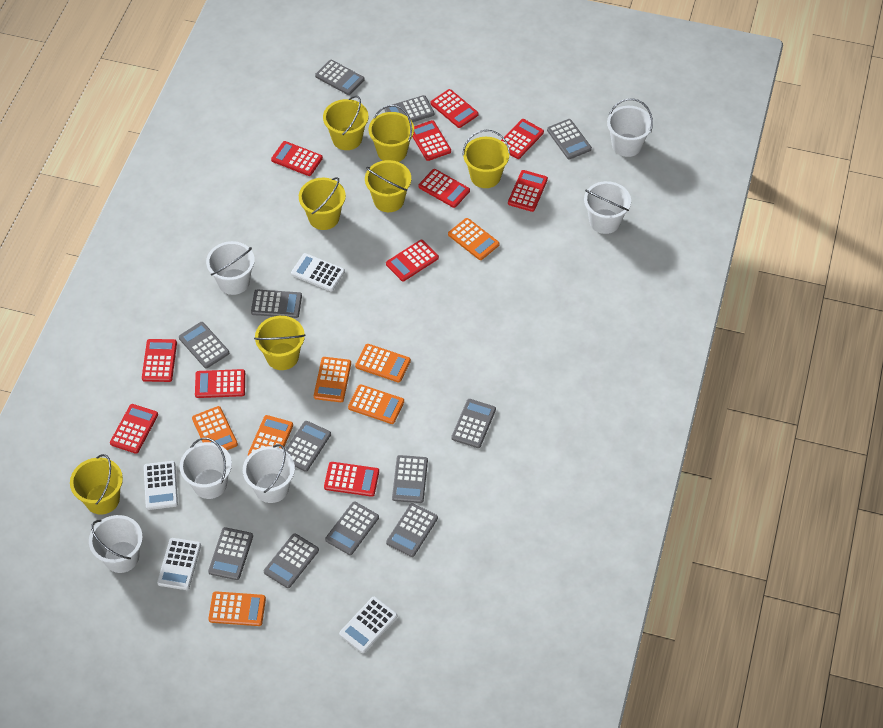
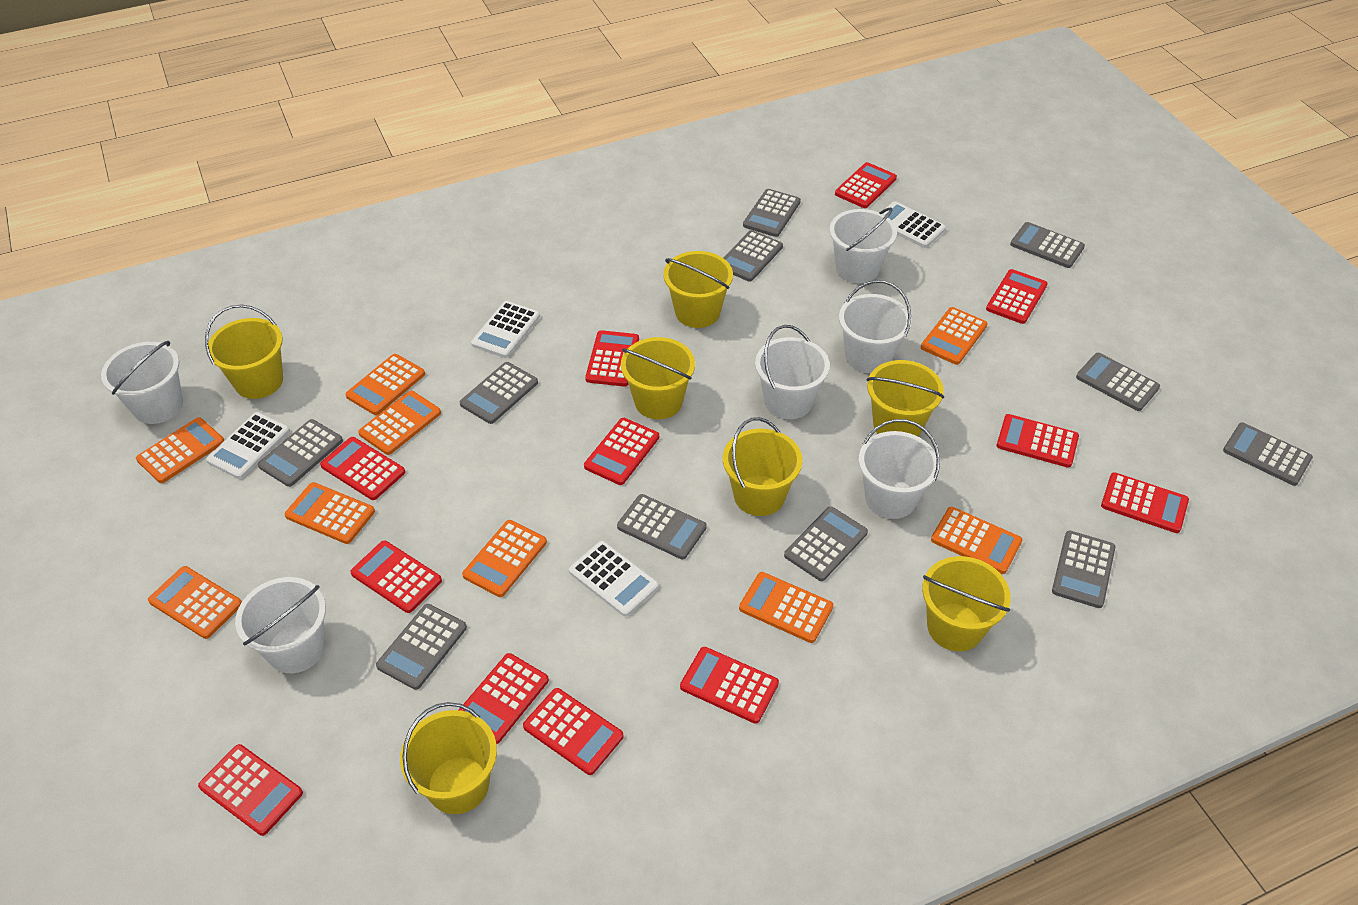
grey calculator: 12 -> 11
orange calculator: 7 -> 9
red calculator: 11 -> 12

